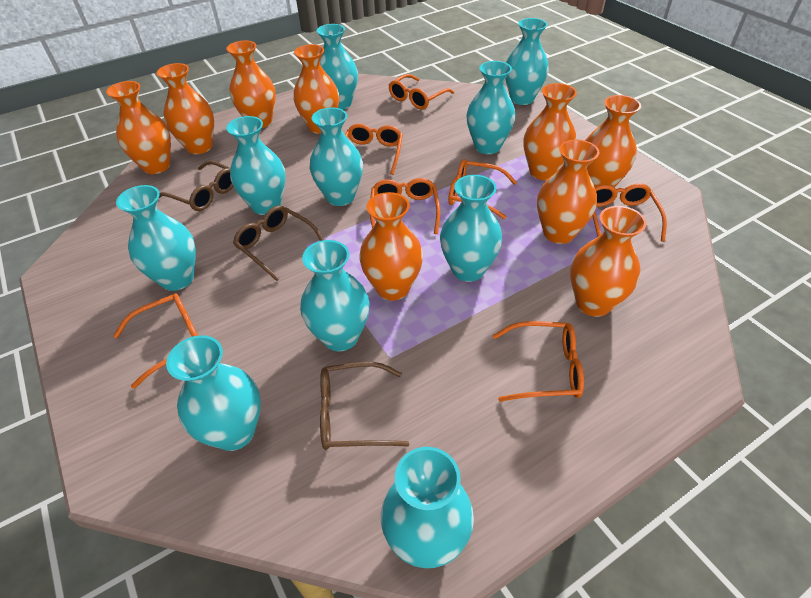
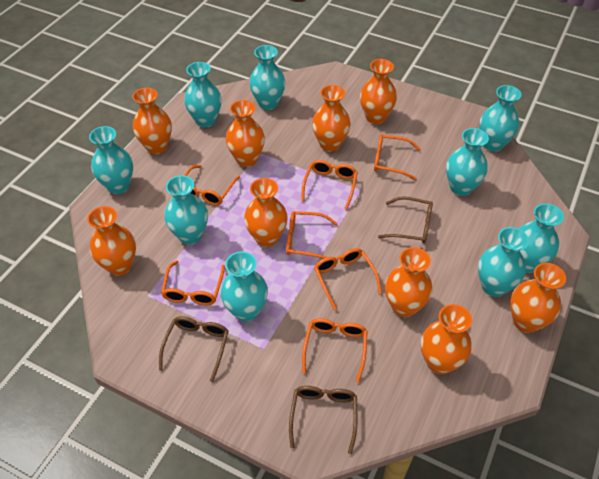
turquoise vase: 10 -> 9

